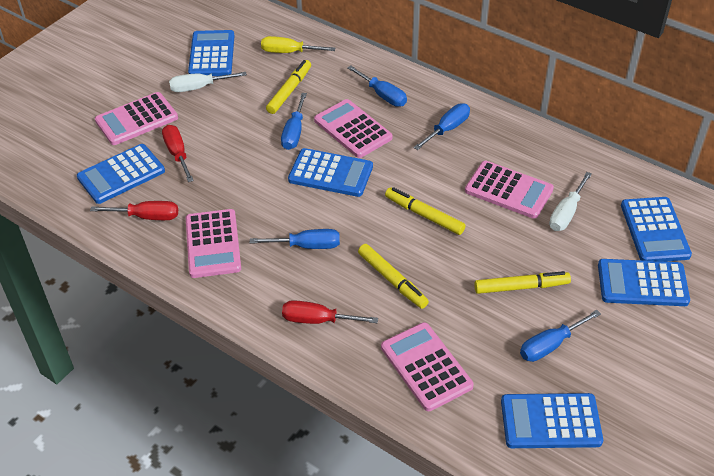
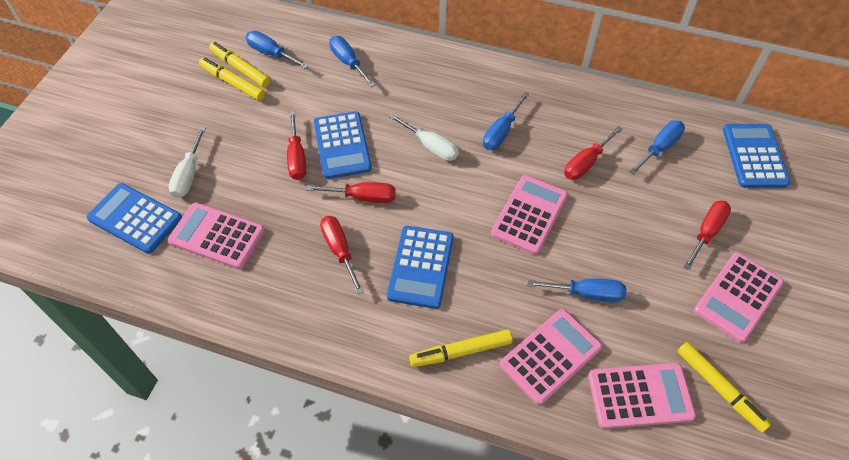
blue calculator: 6 -> 4
red screwdriver: 3 -> 5
yellow screwdriver: 1 -> 0

